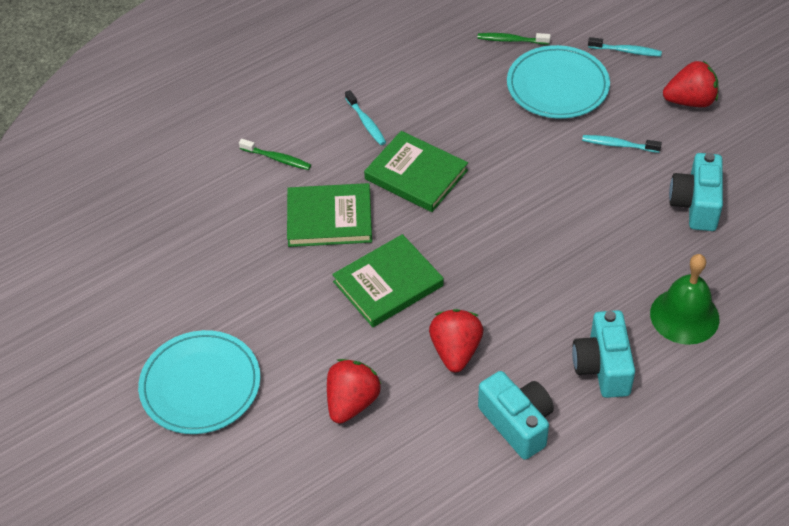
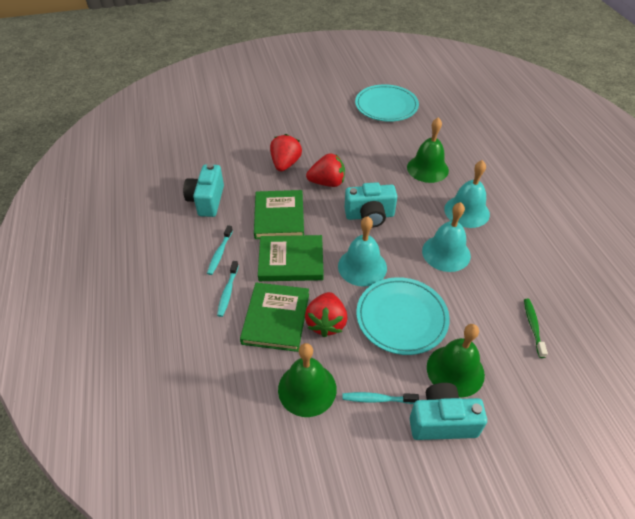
green bell: 1 -> 3
green toothbrush: 2 -> 1
turquoise bell: 0 -> 3

